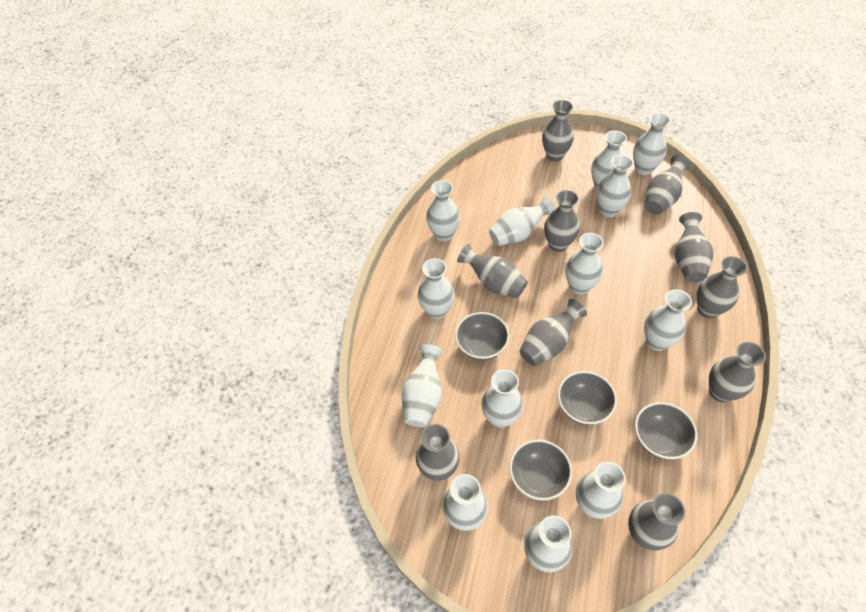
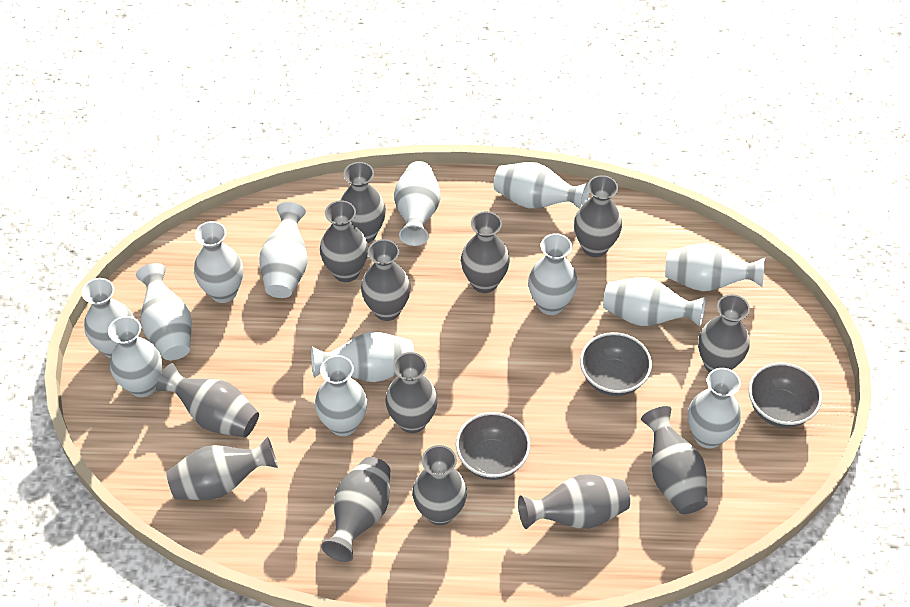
grey bowl: 4 -> 3
grey vase: 10 -> 13

